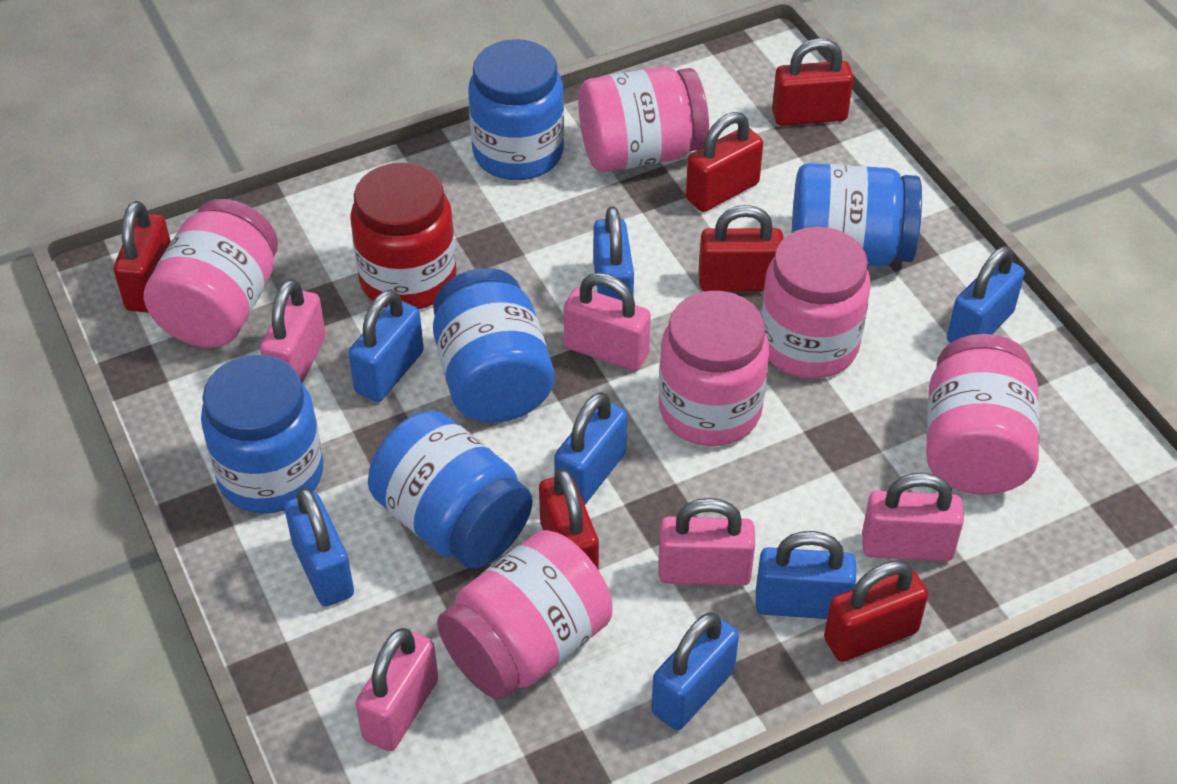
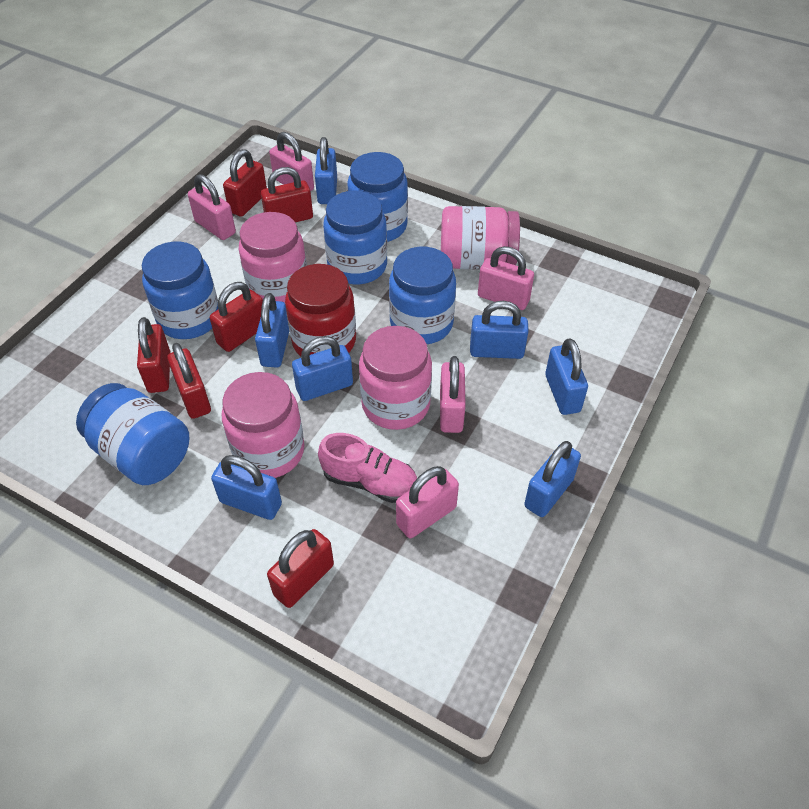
pink jar: 6 -> 4
pink shoe: 0 -> 1

